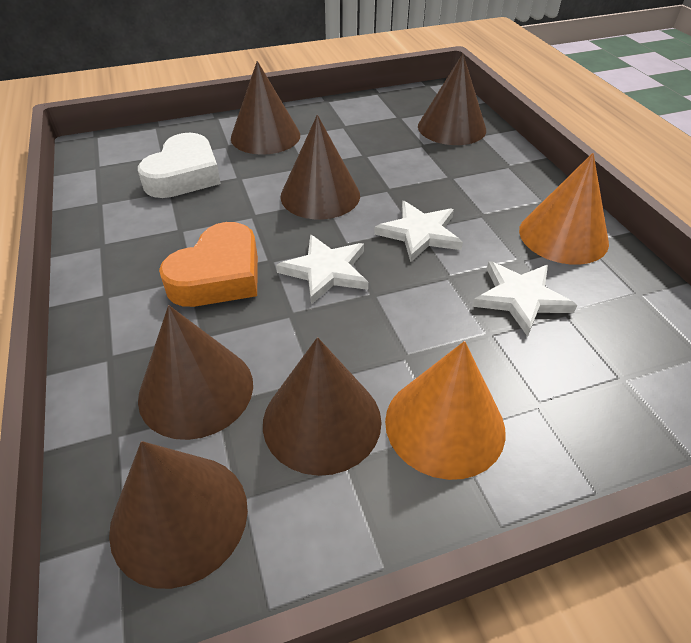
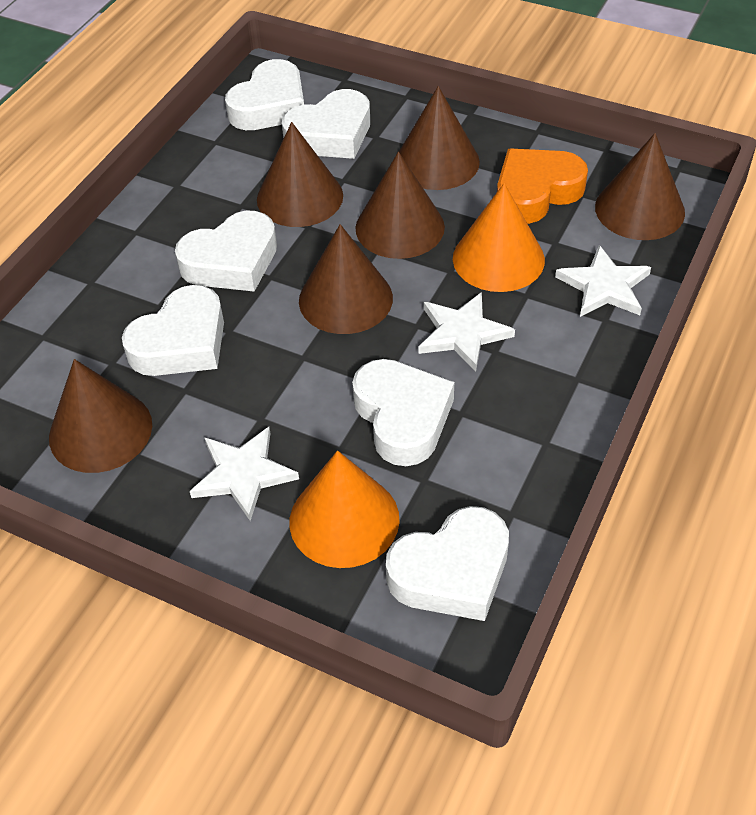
white heart: 1 -> 6

